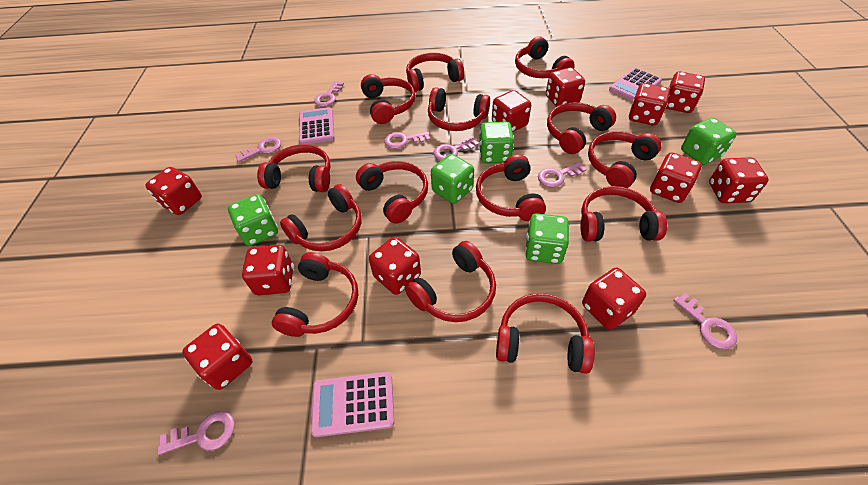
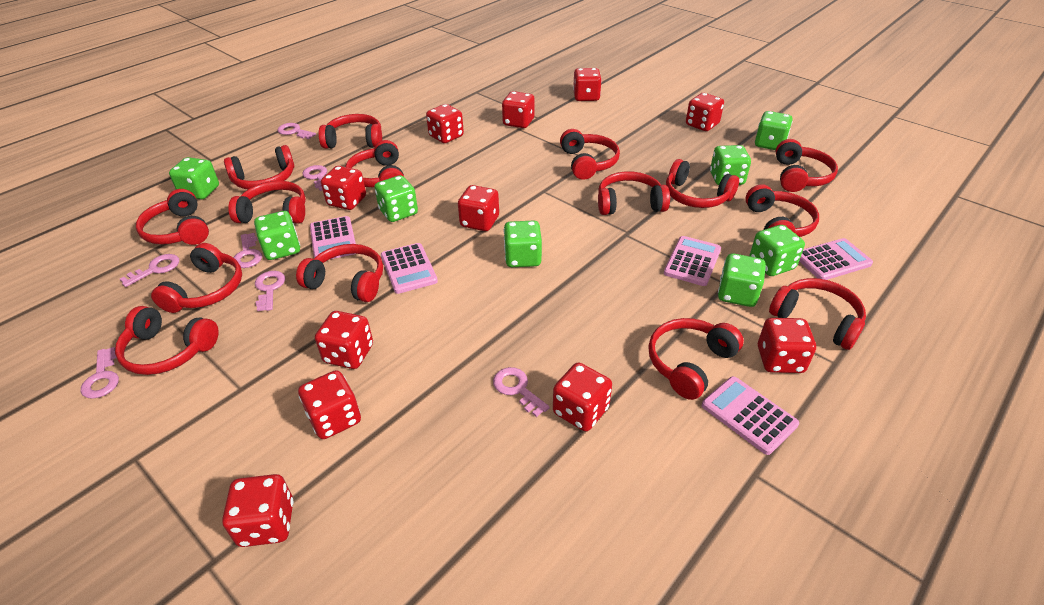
green dice: 5 -> 8
pink calculator: 3 -> 5
red headphones: 14 -> 15

